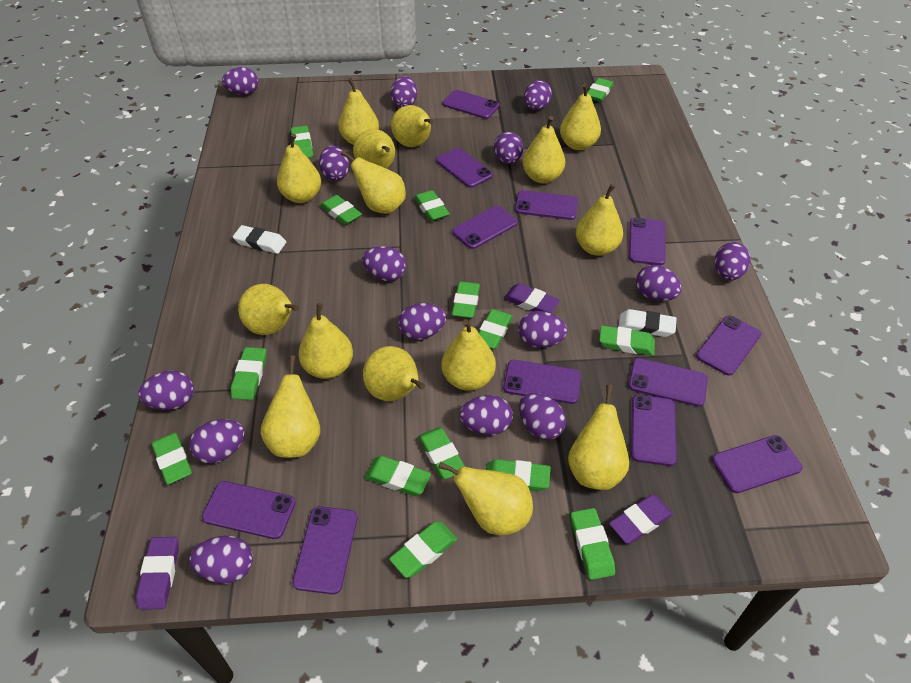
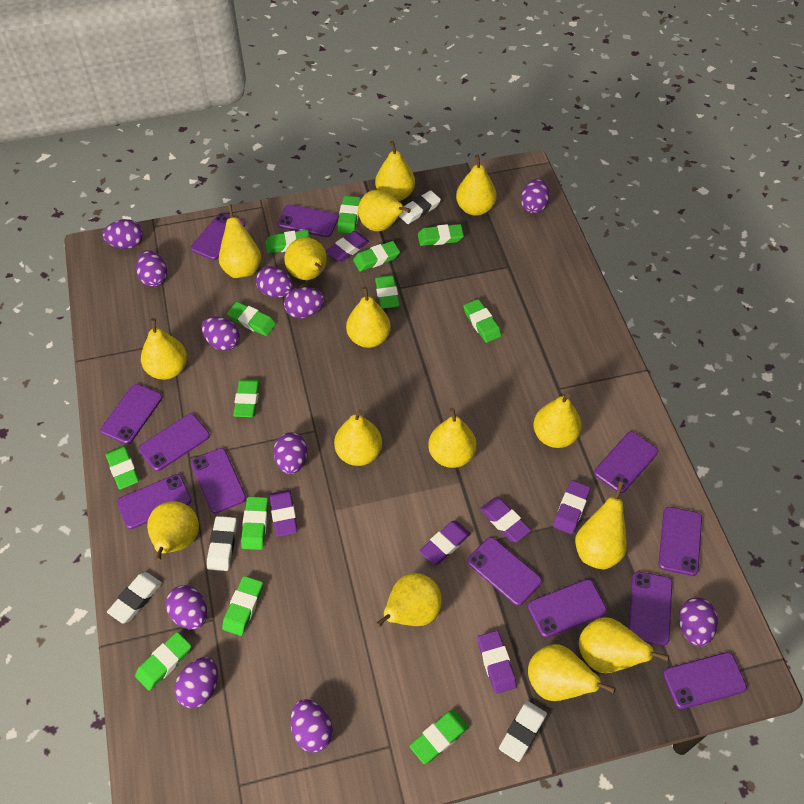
green eraser: 14 -> 13
purple egg: 15 -> 11
purple eraser: 3 -> 6
white eraser: 2 -> 4

